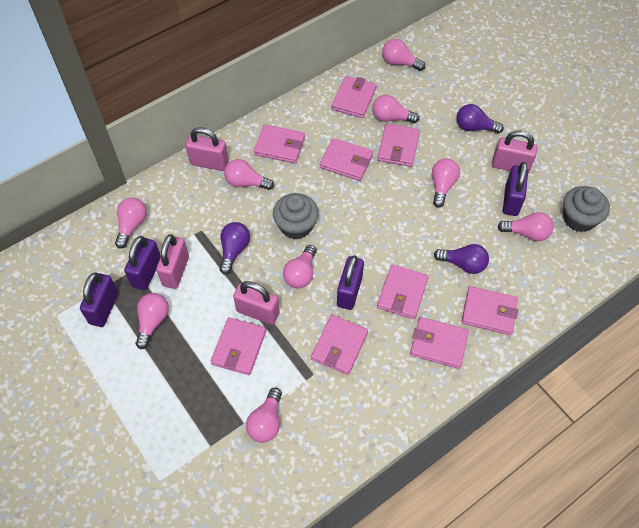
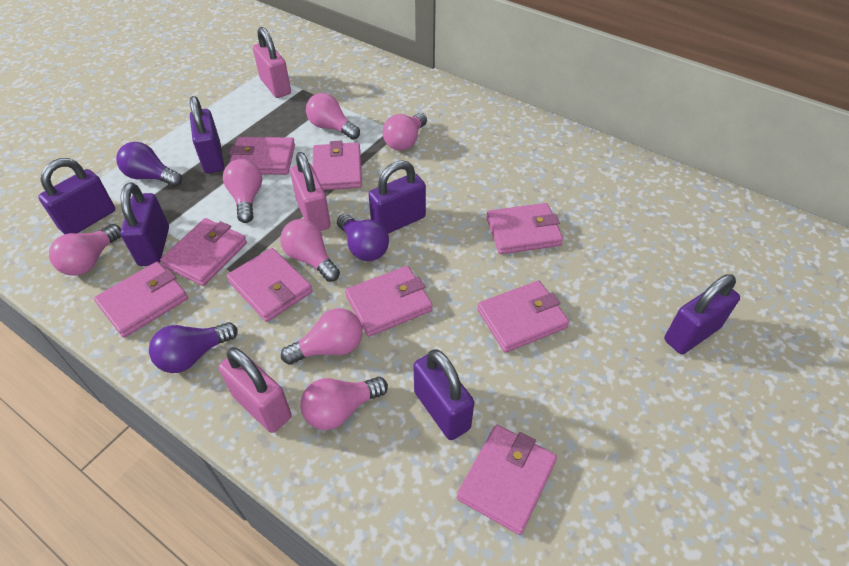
grey cupcake: 2 -> 0
pink light bulb: 9 -> 7
pink padlock: 4 -> 3
purple padlock: 4 -> 6

